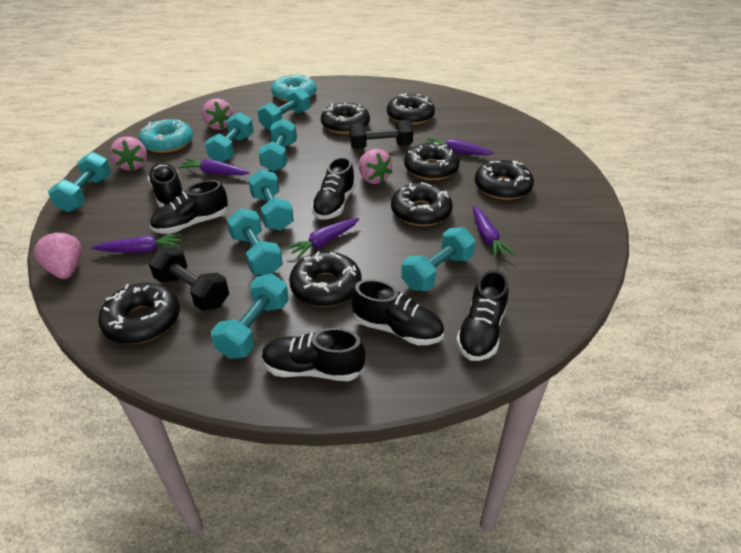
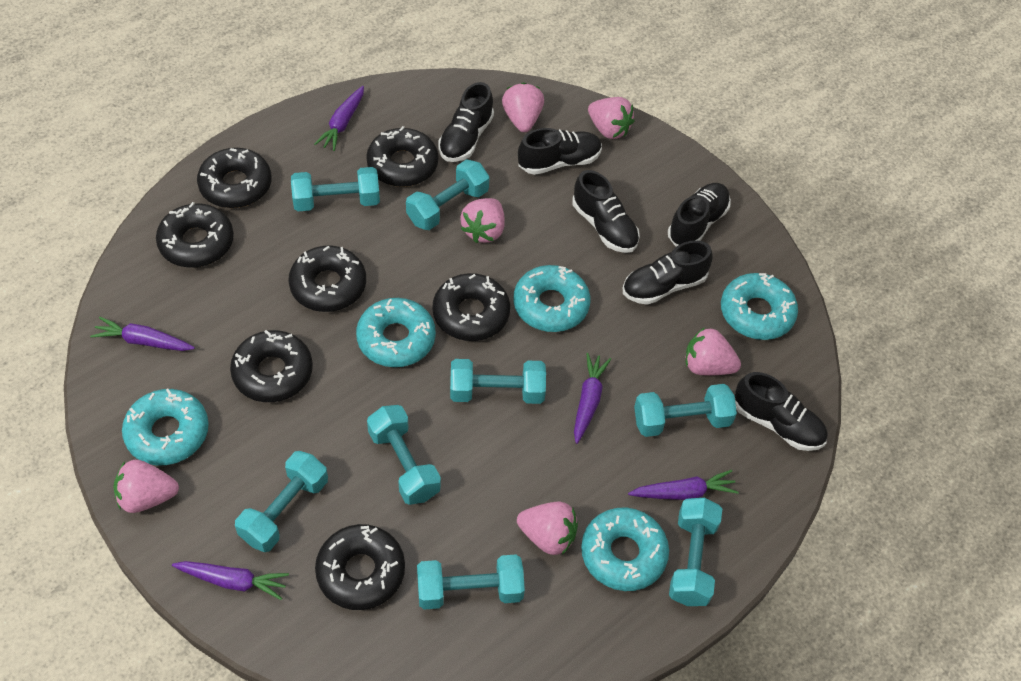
black dumbbell: 2 -> 0
pink strawberry: 4 -> 6
turquoise donut: 2 -> 5

